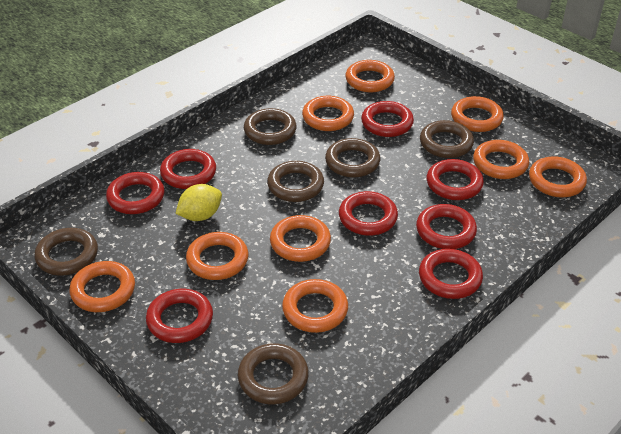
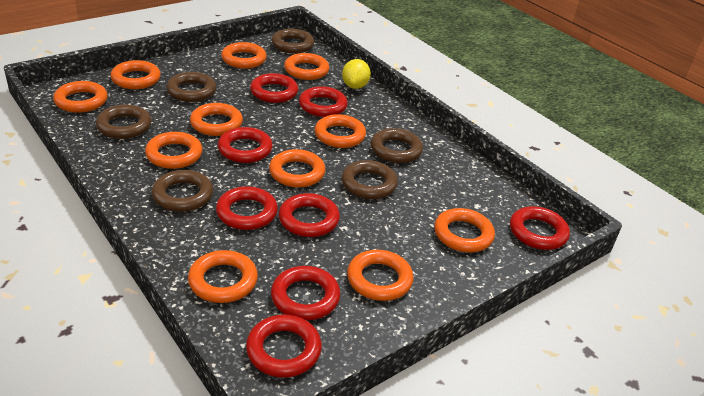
orange ring: 9 -> 11

